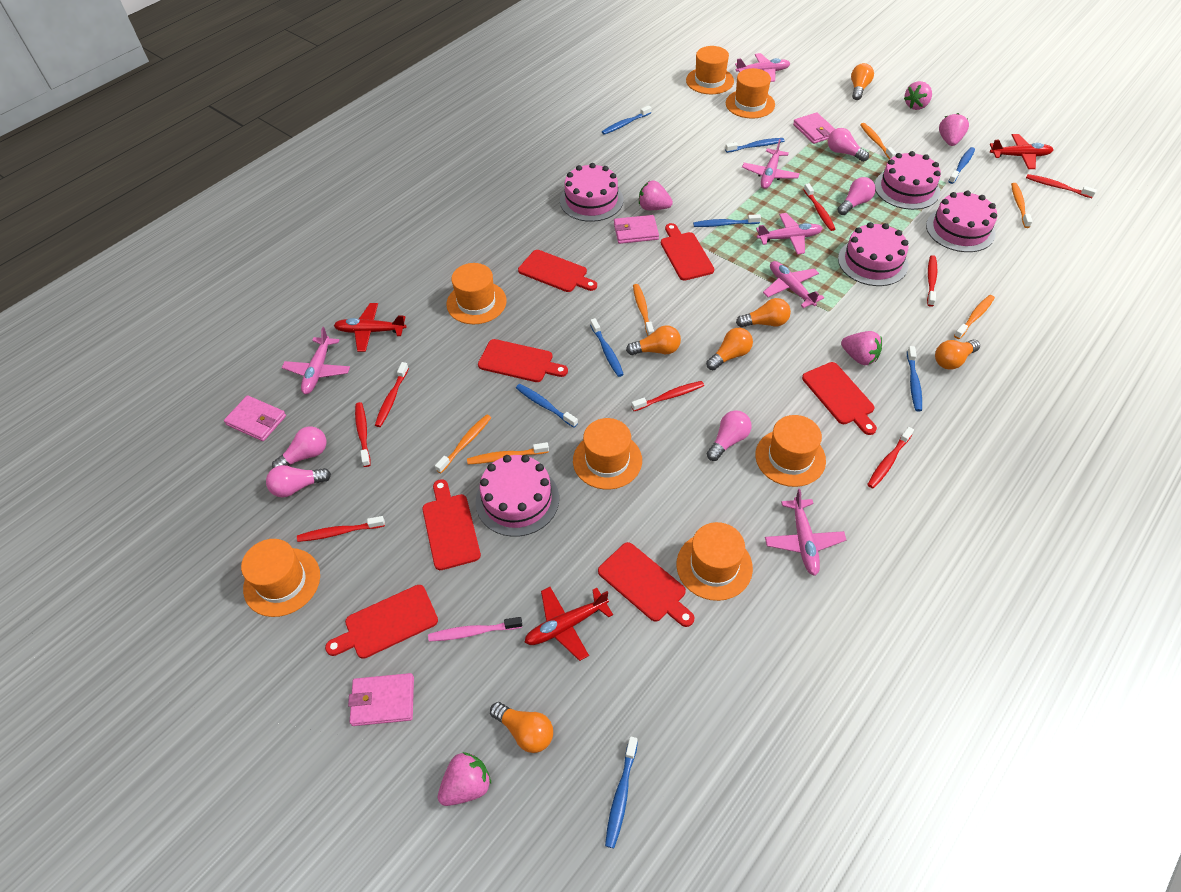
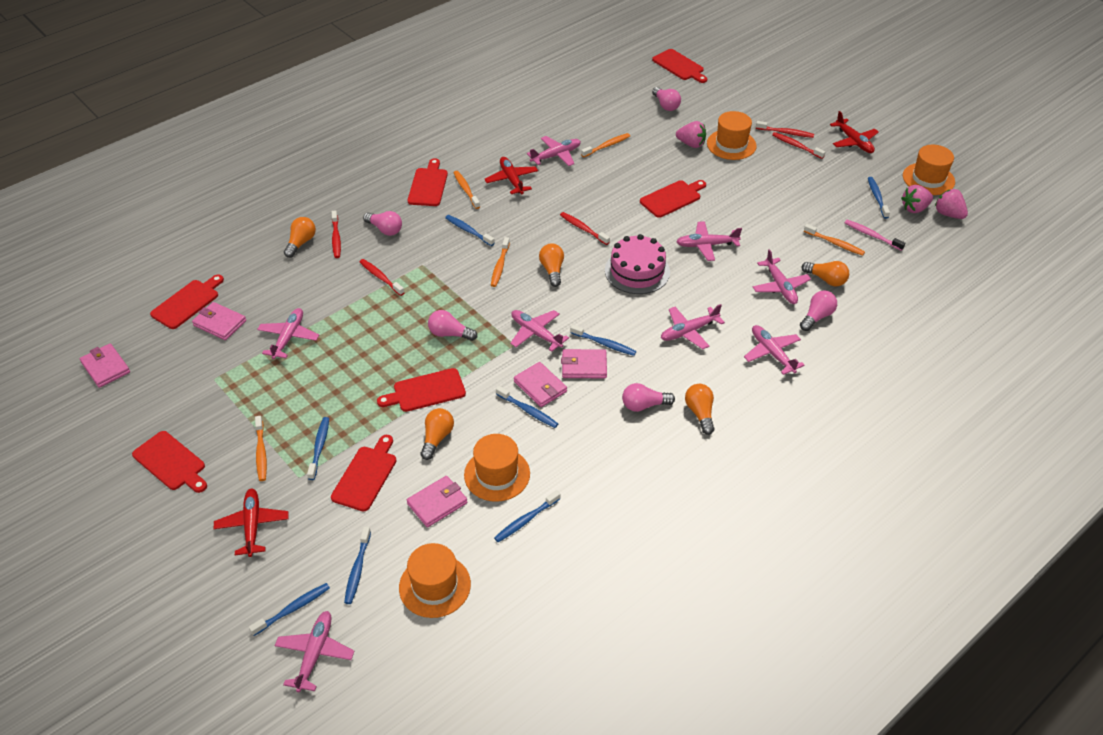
orange hat: 7 -> 4
orange light bulb: 6 -> 5
orange toothbrush: 6 -> 5
pink cake: 5 -> 1
pink plane: 6 -> 8
pink strawberry: 5 -> 3
pink wallet: 4 -> 5
red toothbrush: 8 -> 5

